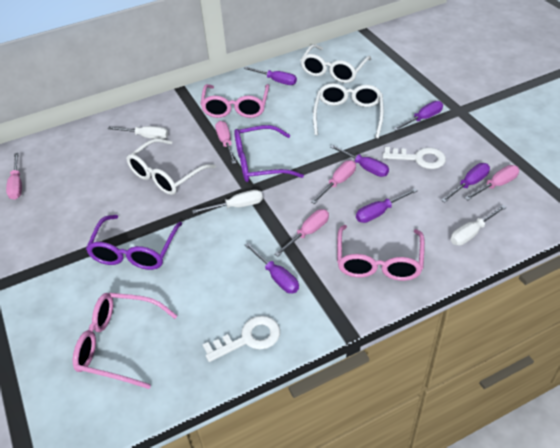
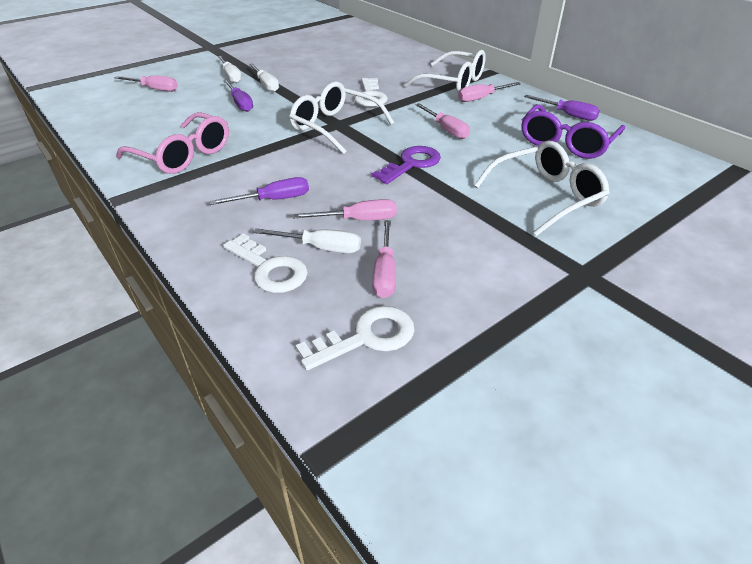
pink glasses: 3 -> 1
purple glasses: 2 -> 1
purple key: 0 -> 1
purple screwdriver: 6 -> 3
white key: 2 -> 3

